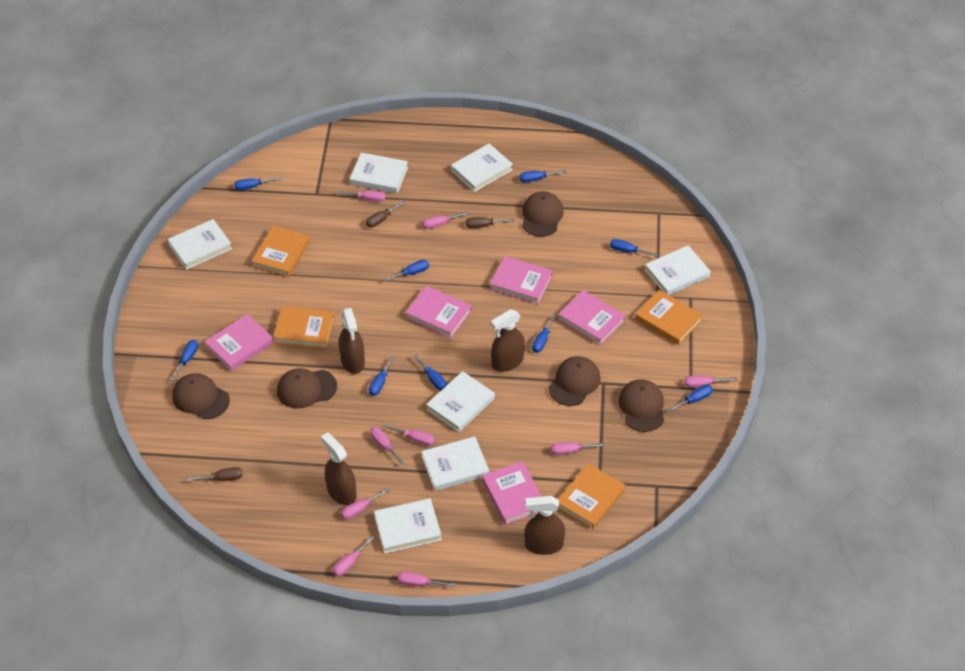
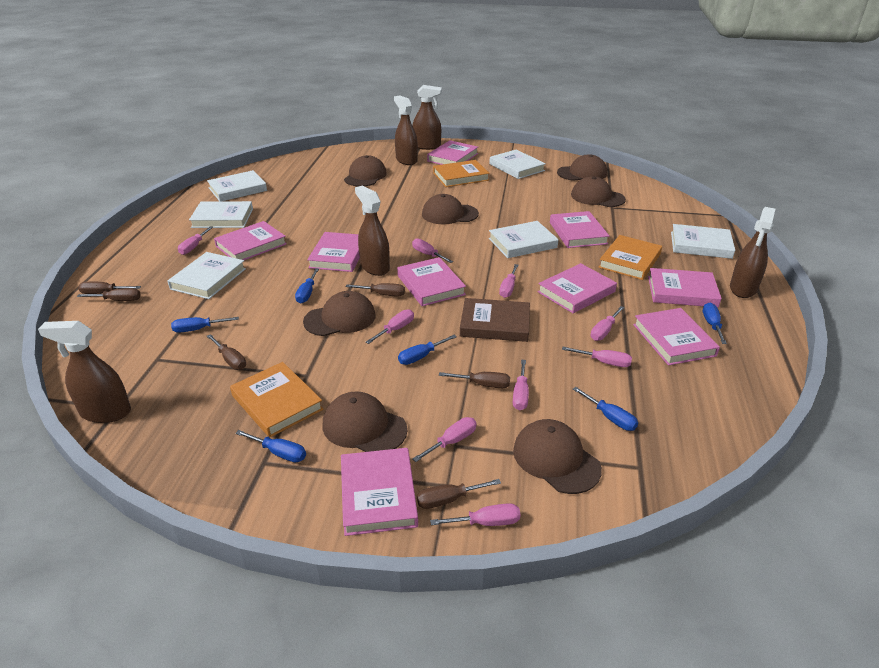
blue screwdriver: 9 -> 6
brown book: 0 -> 1
brown cap: 5 -> 7
brown screwdriver: 3 -> 6
brown spray bottle: 4 -> 5
orange book: 4 -> 3
pink book: 5 -> 9
white book: 7 -> 6

